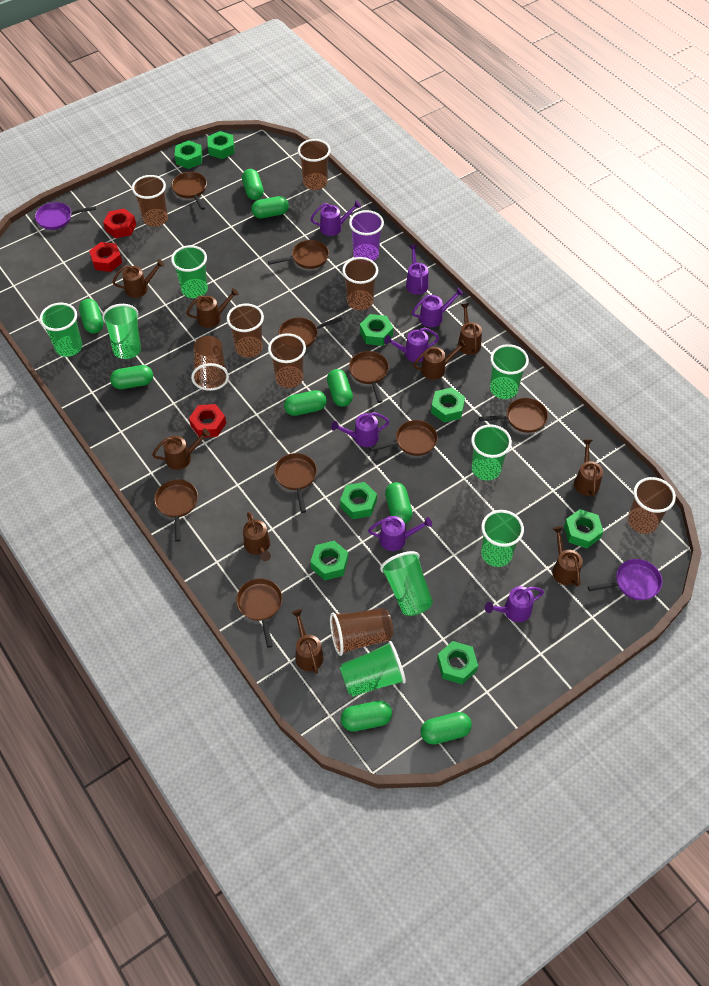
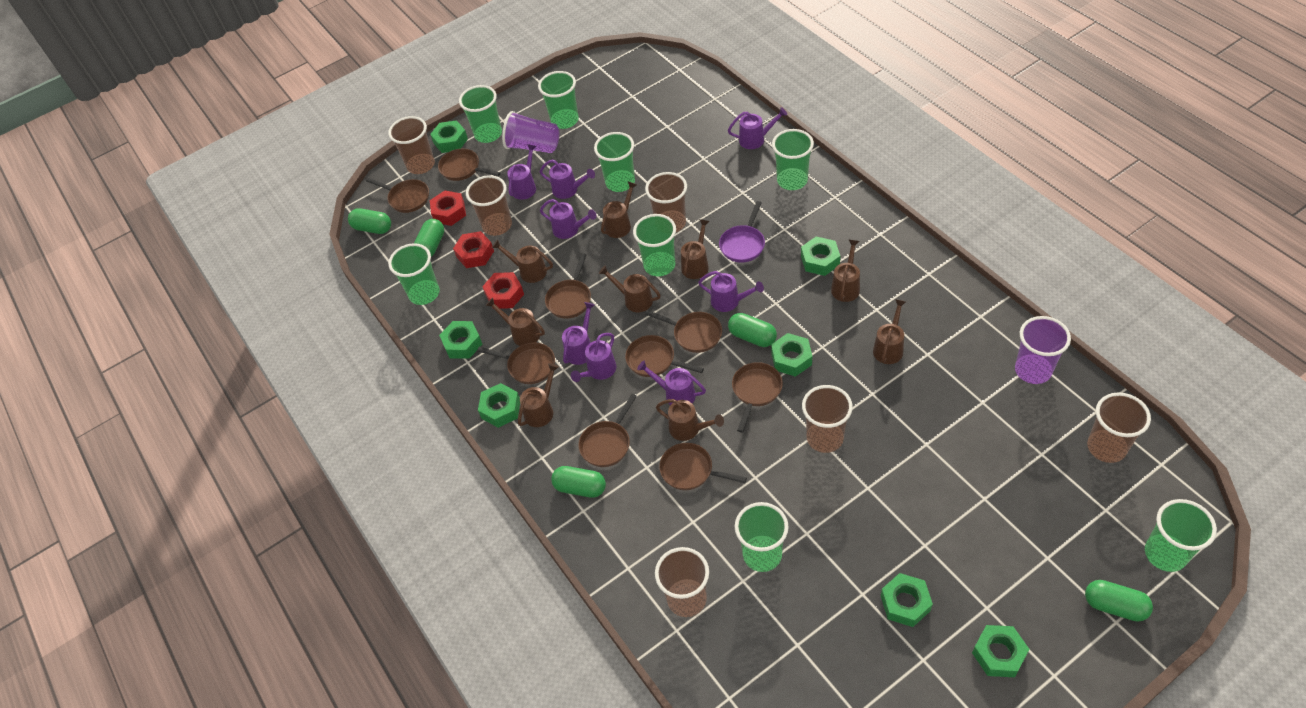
brown cup: 8 -> 6
green capsule: 9 -> 5
green nut: 8 -> 7
purple cup: 1 -> 2
purple pan: 2 -> 1
purple watering can: 7 -> 8

